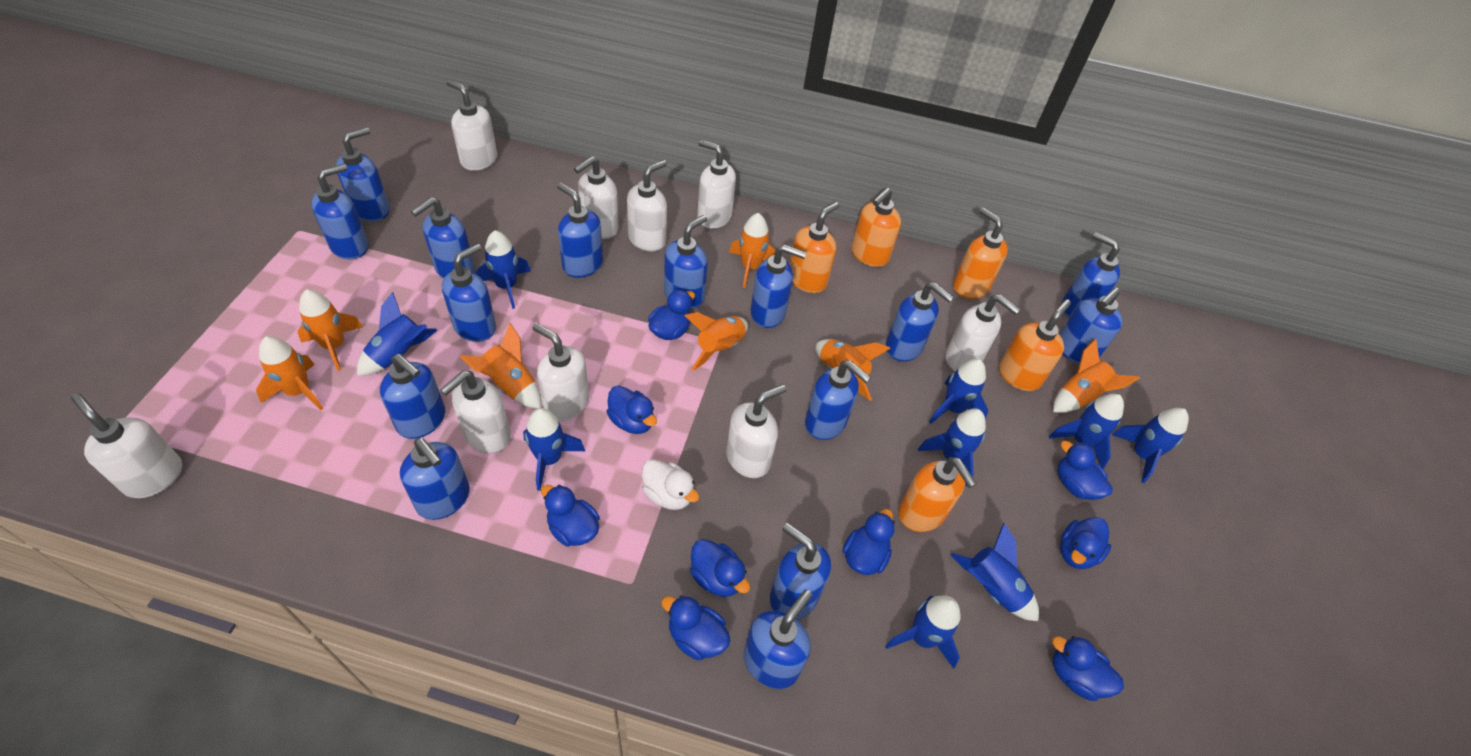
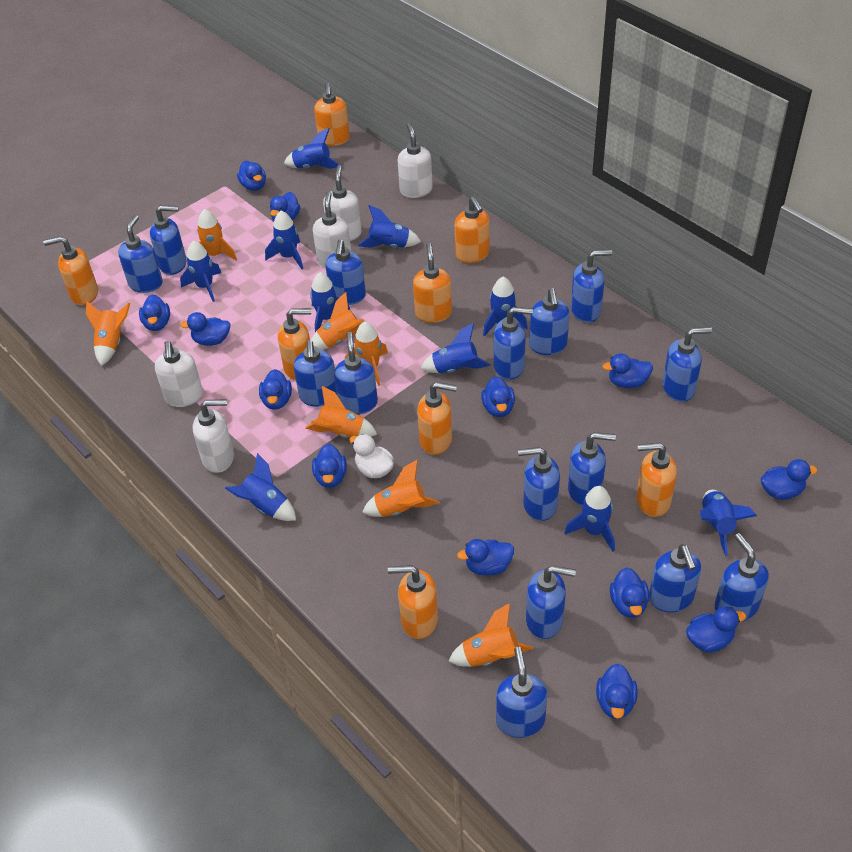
blue duck: 9 -> 13
blue rocket: 9 -> 10
orange soap dispenser: 5 -> 8
white soap dispenser: 9 -> 5

